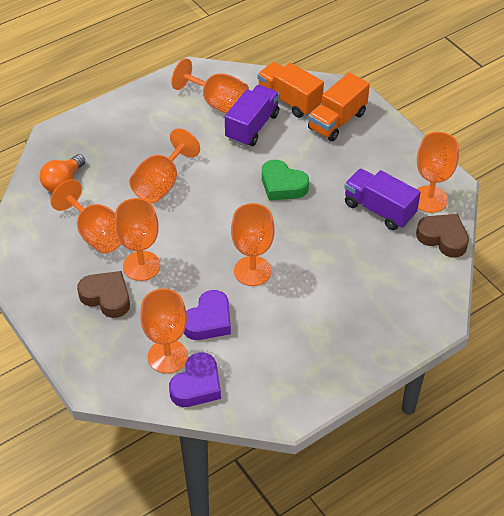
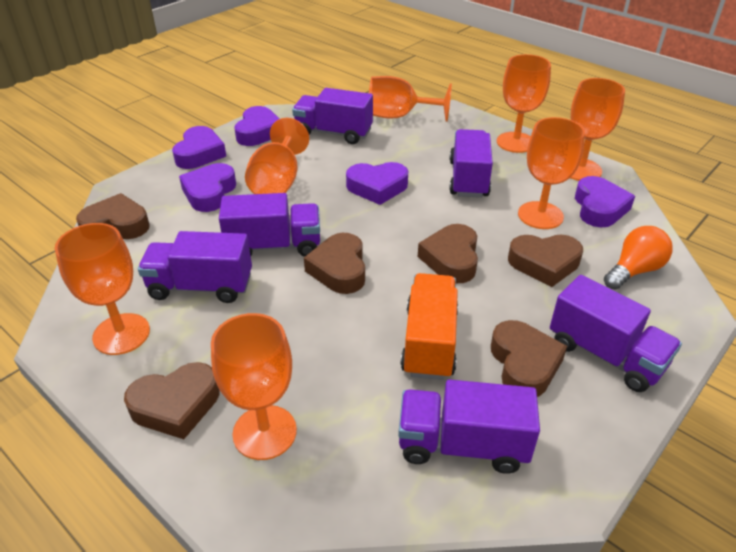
brown heart: 2 -> 6
green heart: 1 -> 0
orange truck: 2 -> 1
purple heart: 2 -> 5
purple truck: 2 -> 6

